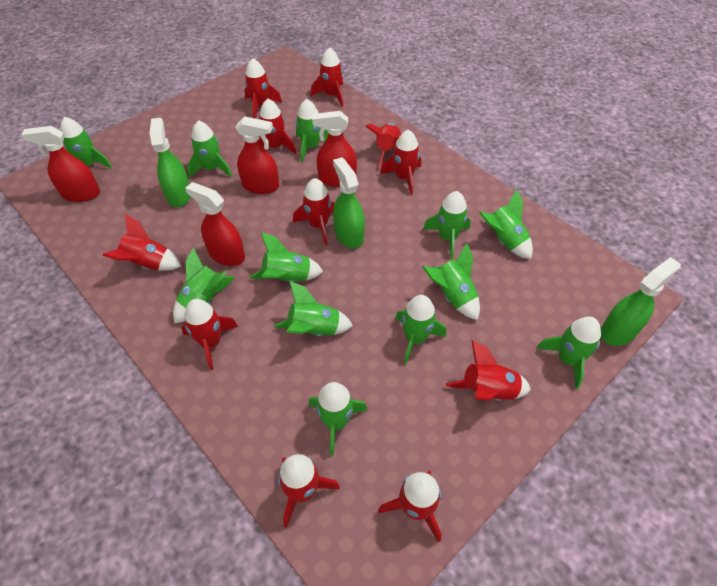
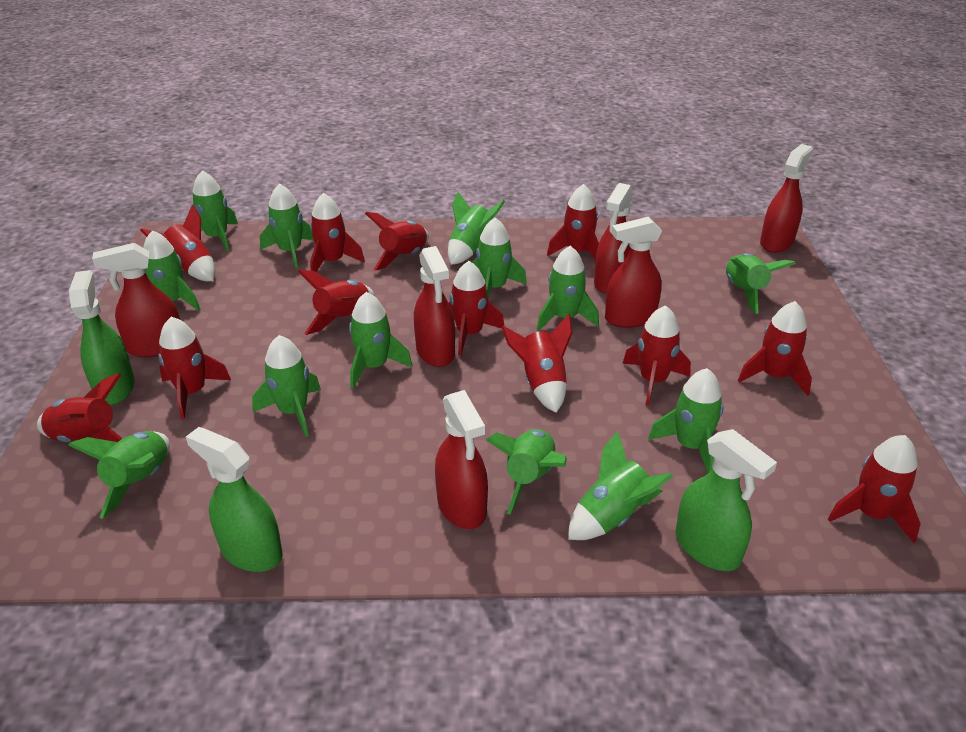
green rocket: 12 -> 13
red rocket: 11 -> 12
red spray bottle: 4 -> 6

